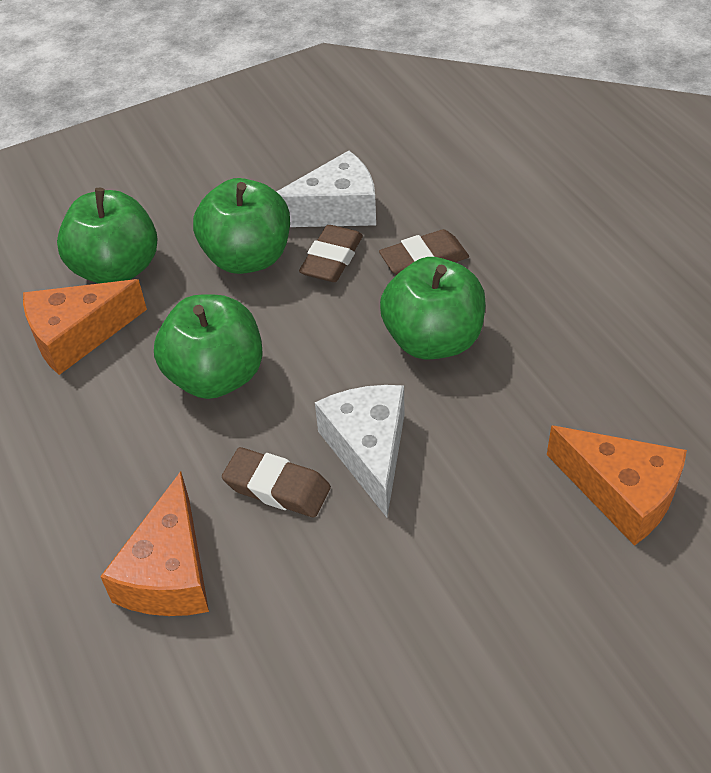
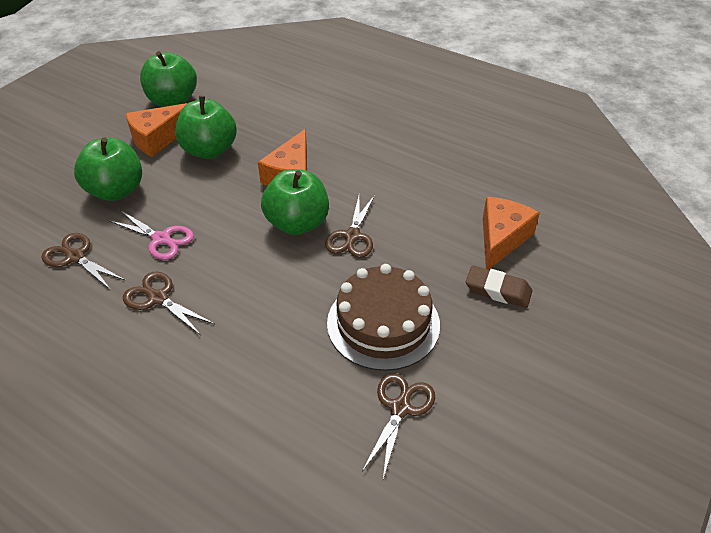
brown cake: 0 -> 1
brown eraser: 3 -> 1
brown scissors: 0 -> 4
pink scissors: 0 -> 1
white cheese: 2 -> 0

